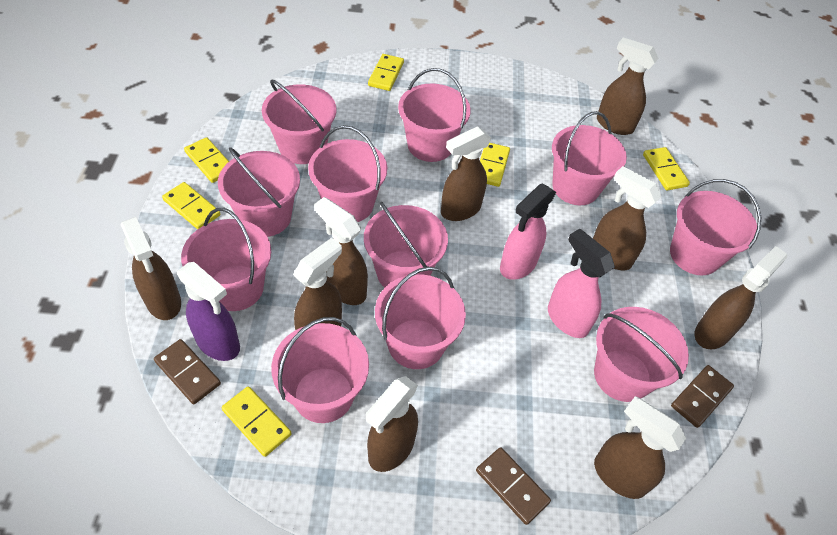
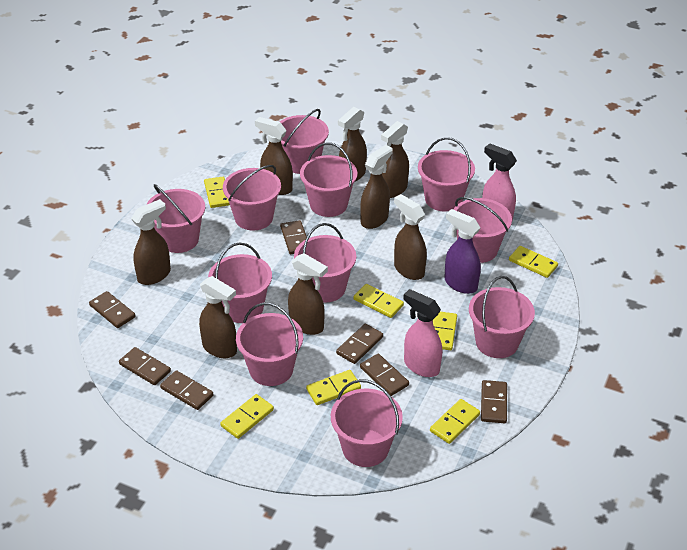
brown domino: 3 -> 7
brown spray bottle: 9 -> 8
yellow domino: 6 -> 7

